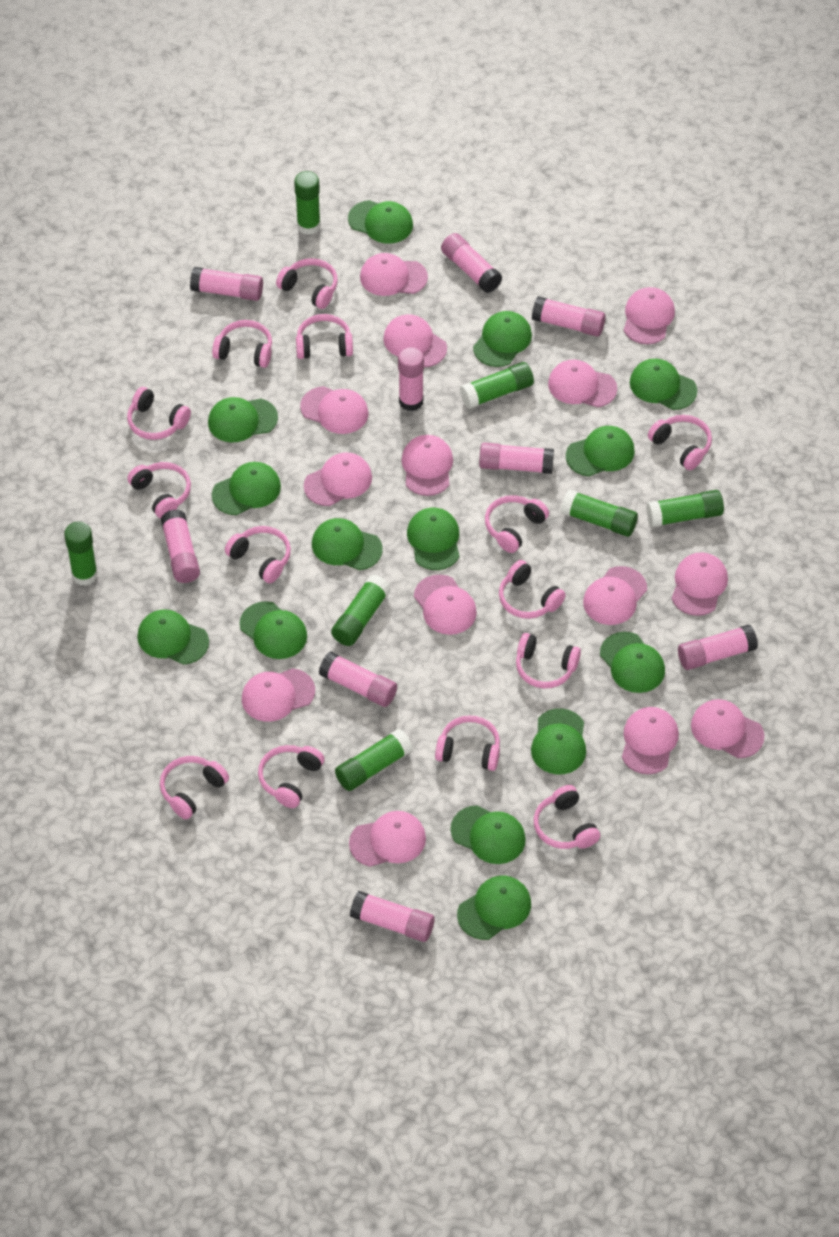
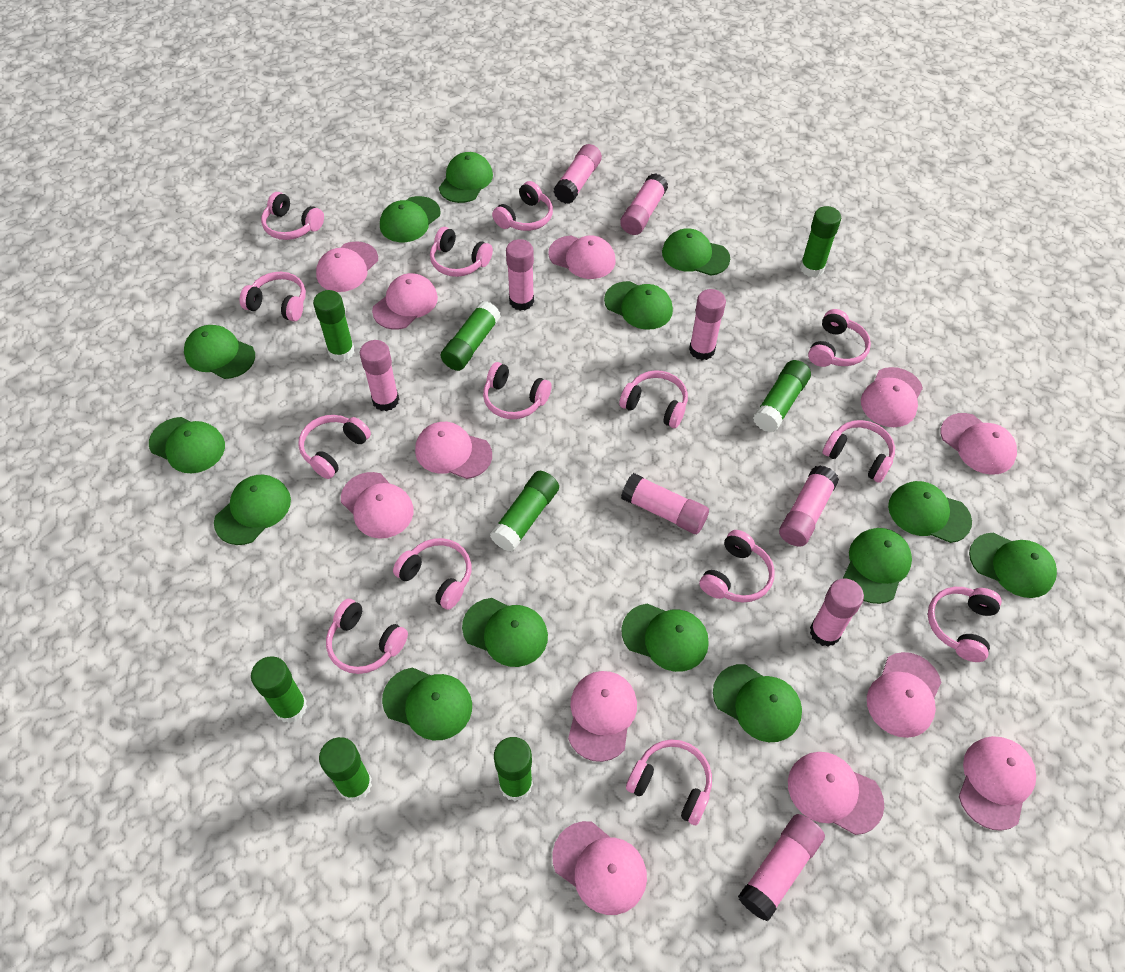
green glue stick: 7 -> 8
pink cap: 14 -> 12

